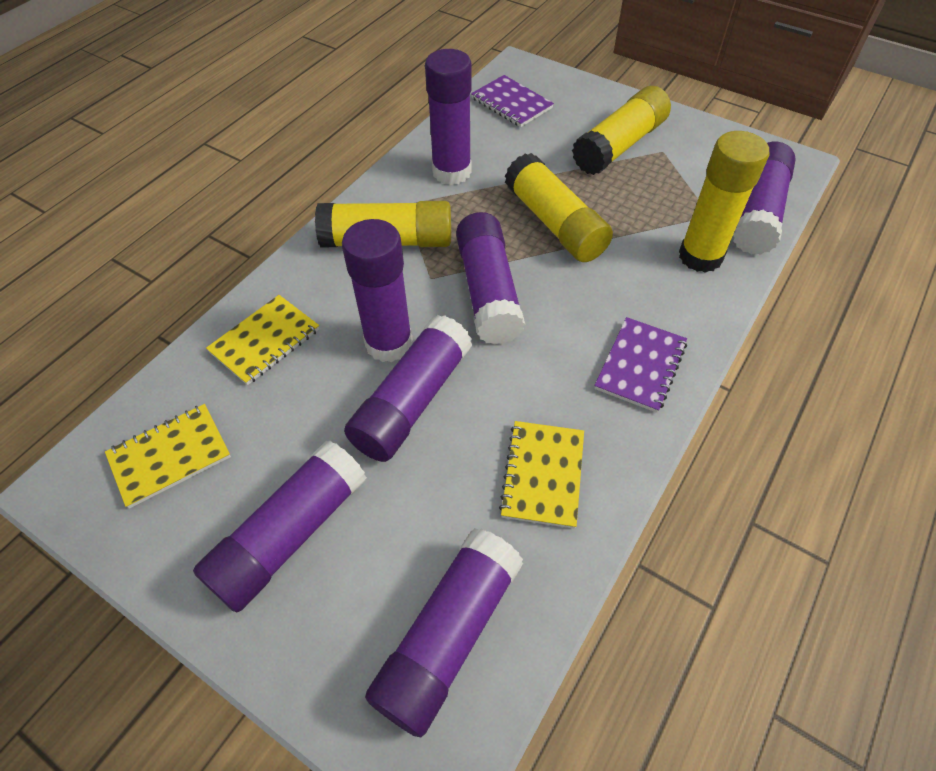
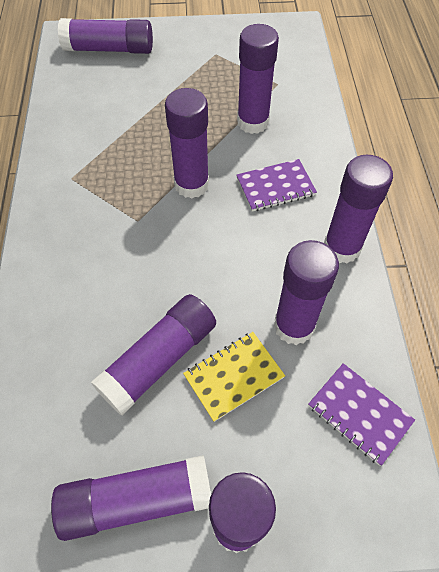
purple glue stick: 7 -> 8
yellow glue stick: 4 -> 0
yellow notebook: 3 -> 1

